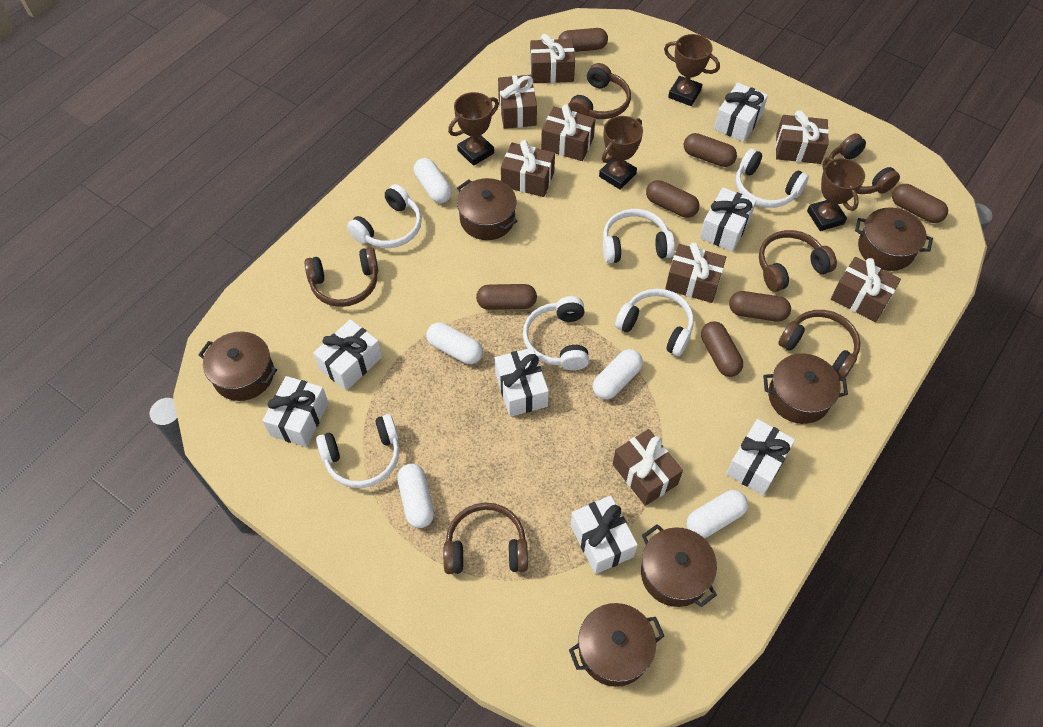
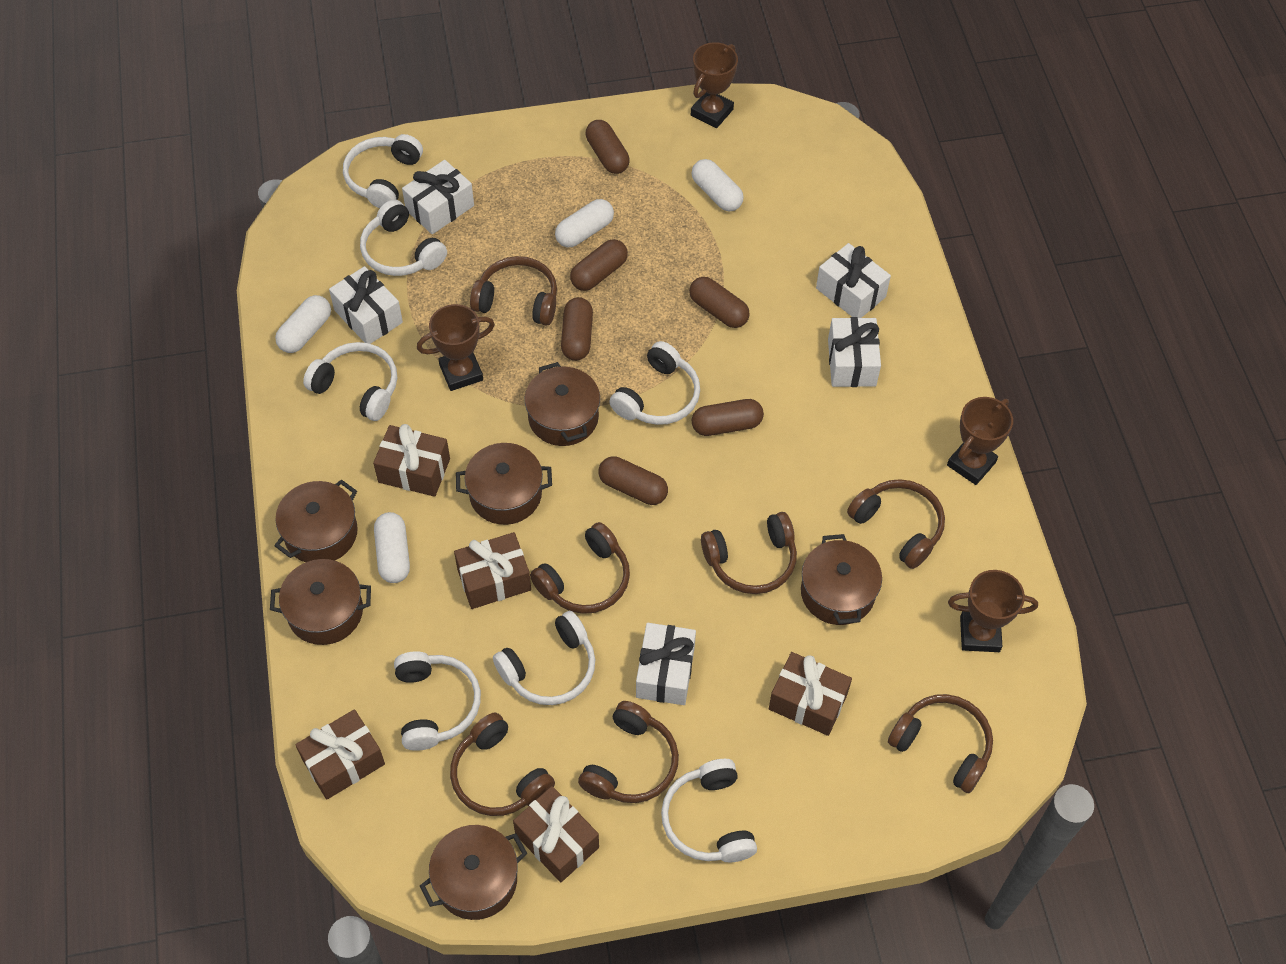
brown capsule: 7 -> 6
brown gift: 8 -> 5
brown headphones: 6 -> 7
white capsule: 5 -> 4
white gift: 7 -> 5
white headphones: 6 -> 7

